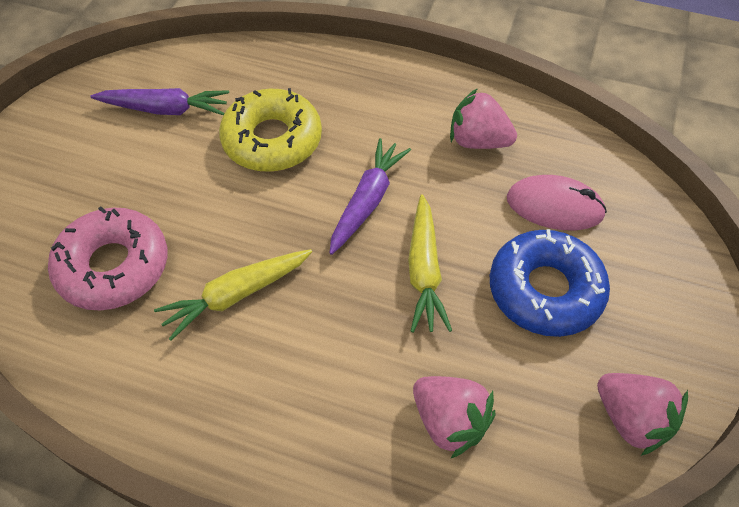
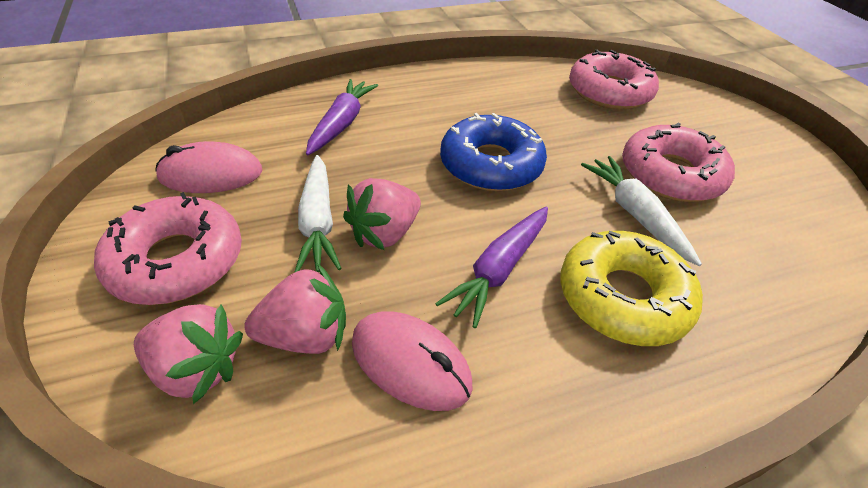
pink donut: 1 -> 3
pink mouse: 1 -> 2
white carrot: 0 -> 2
yellow carrot: 2 -> 0

